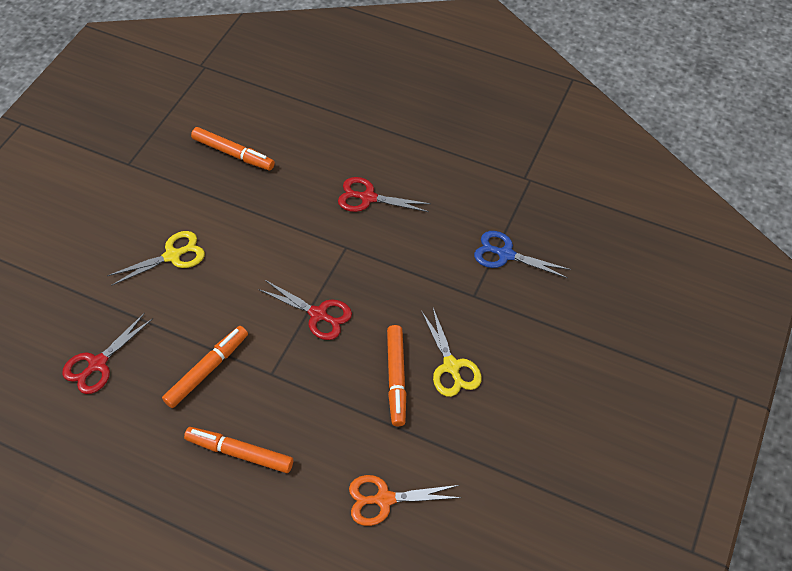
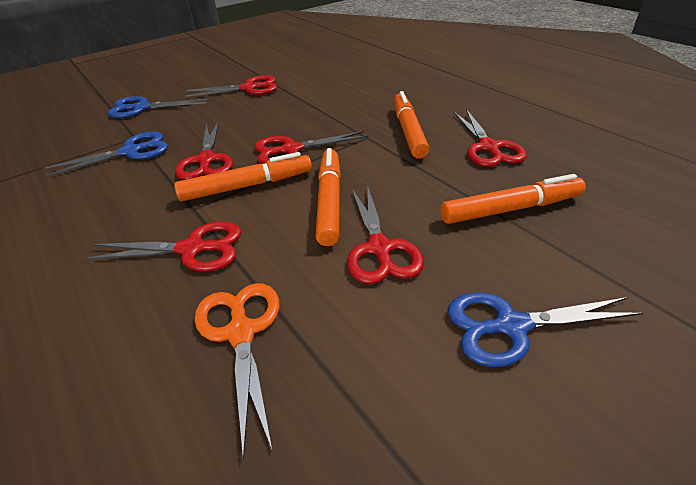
blue scissors: 1 -> 3
red scissors: 3 -> 6
yellow scissors: 2 -> 0

